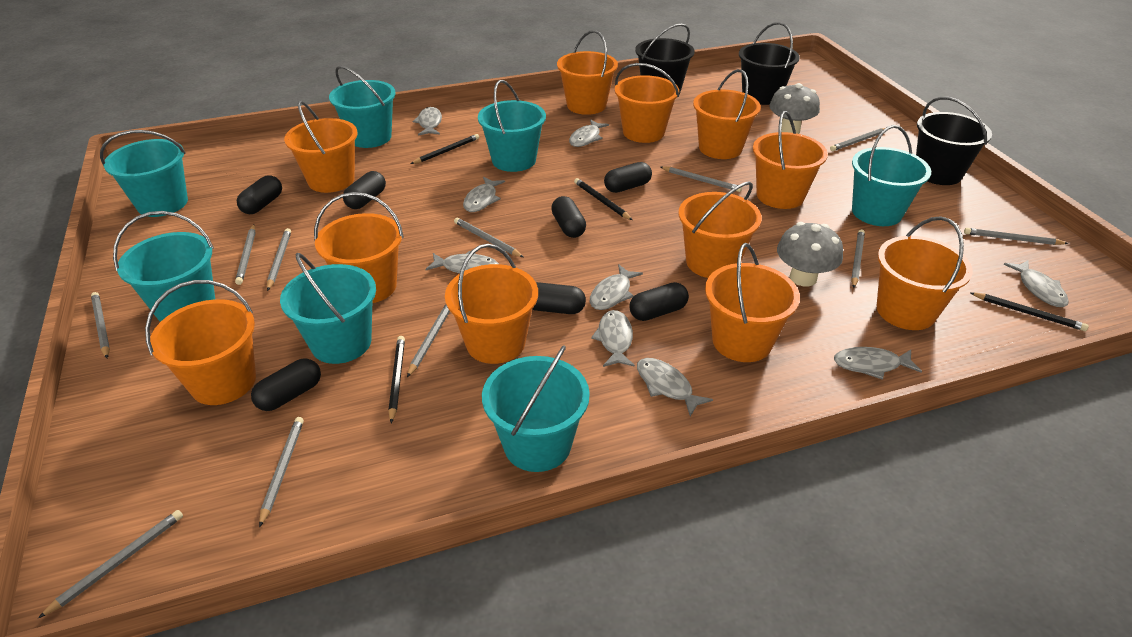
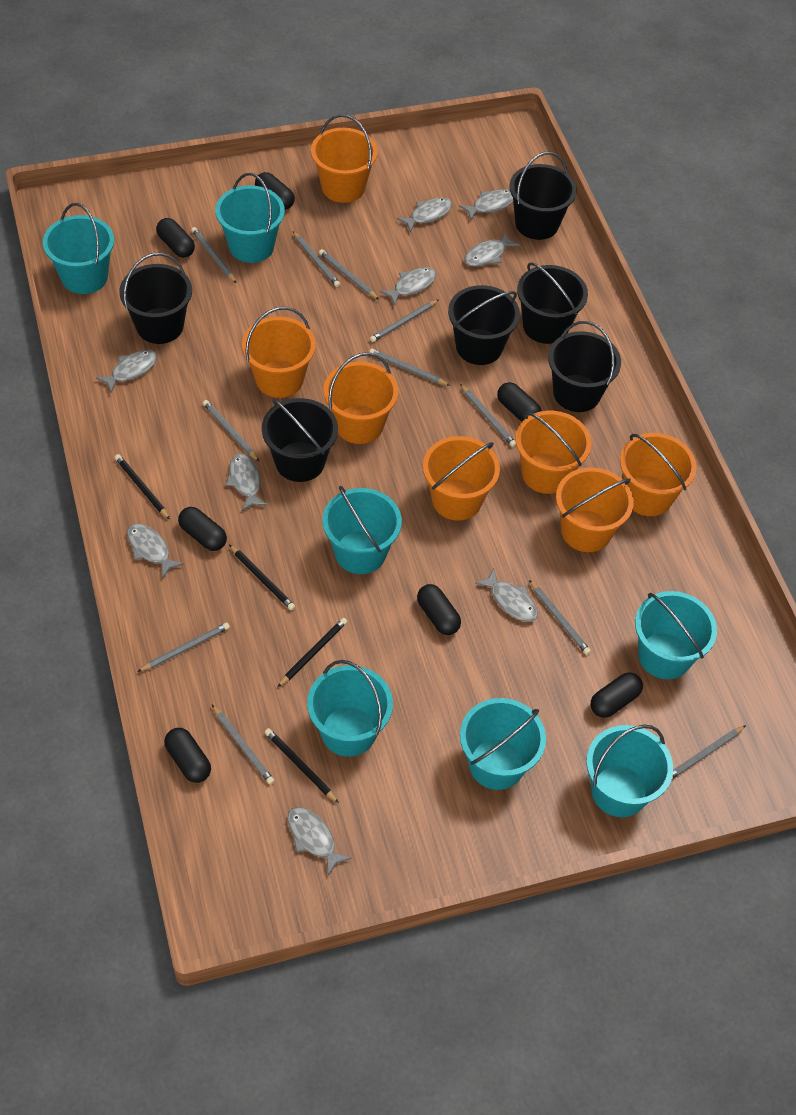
black bucket: 3 -> 6
grey mushroom: 2 -> 0
orange bucket: 11 -> 7

